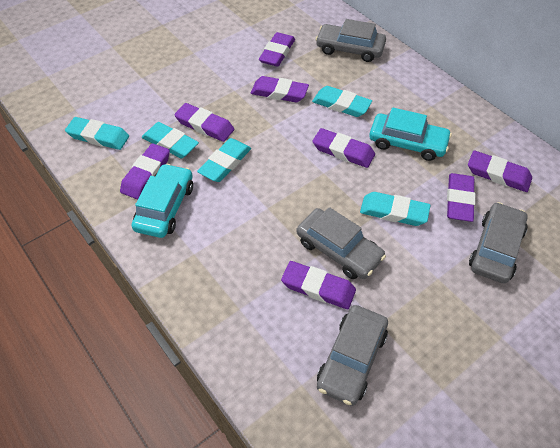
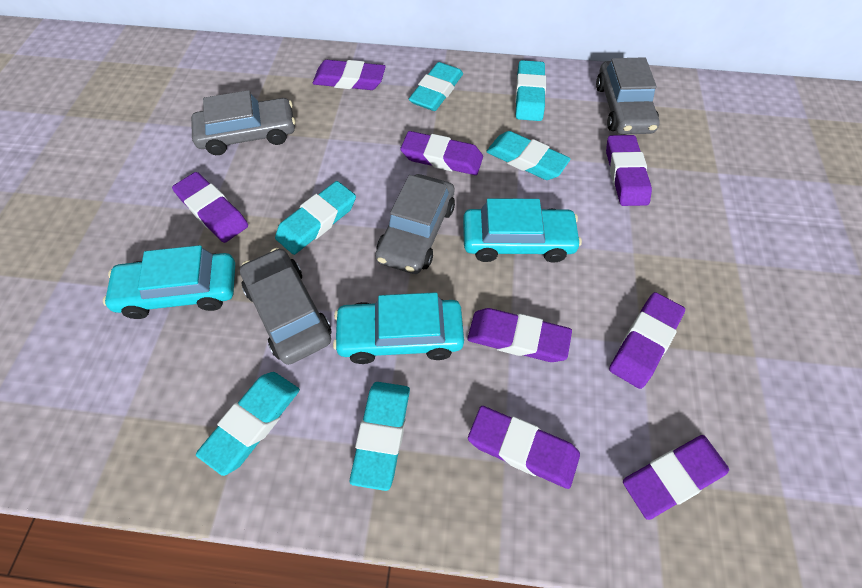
turquoise car: 2 -> 3
turquoise eraser: 5 -> 6

